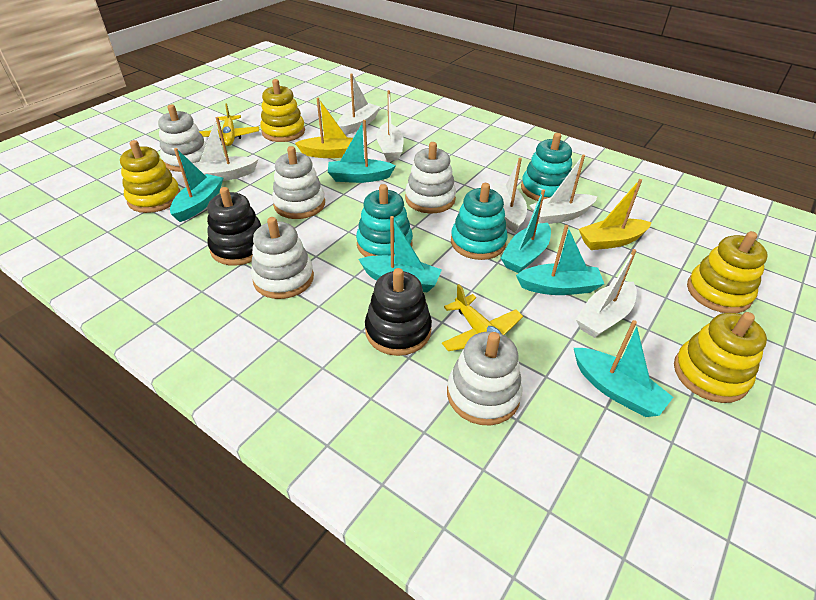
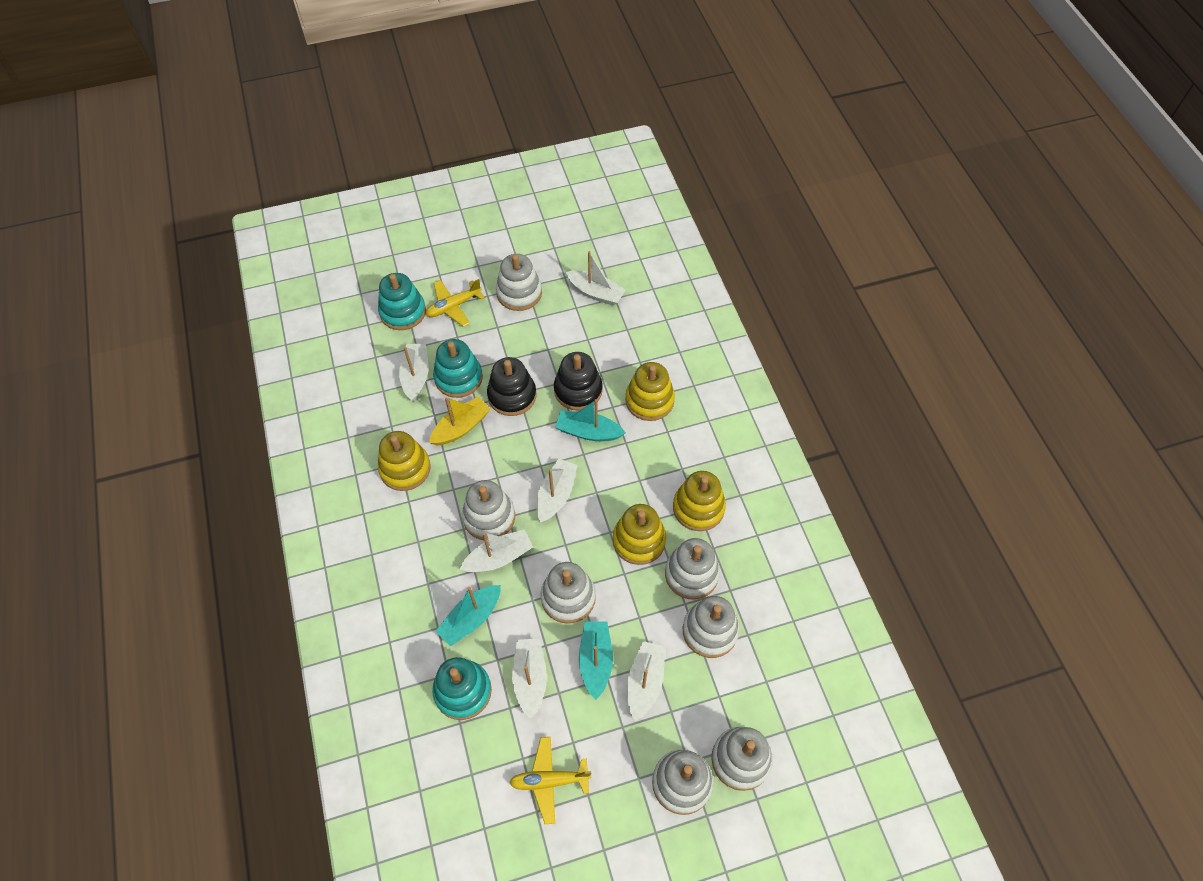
turquoise boat: 6 -> 3
white stacking toy: 5 -> 7
yellow boat: 2 -> 1

